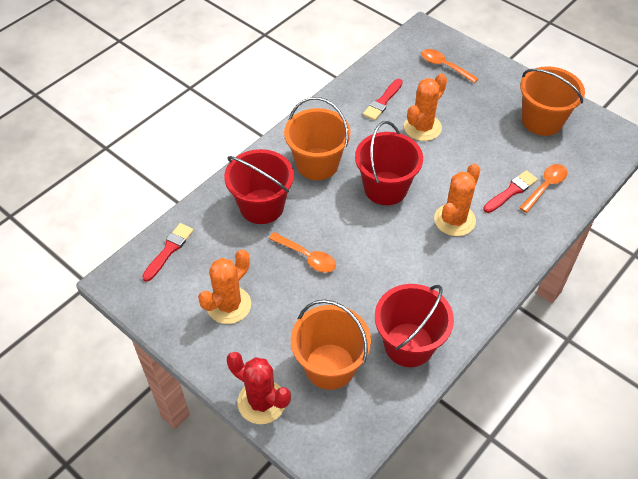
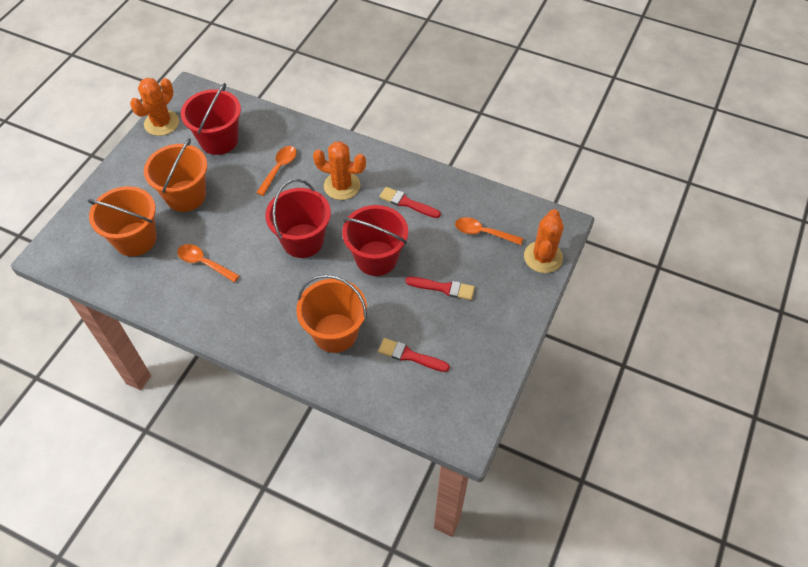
red cactus: 1 -> 0

